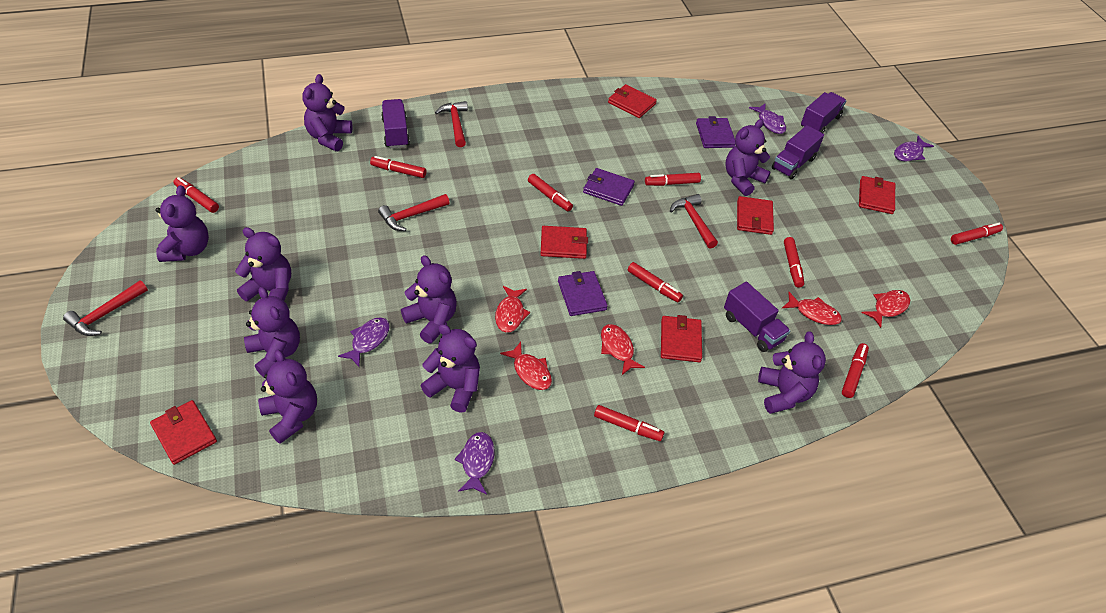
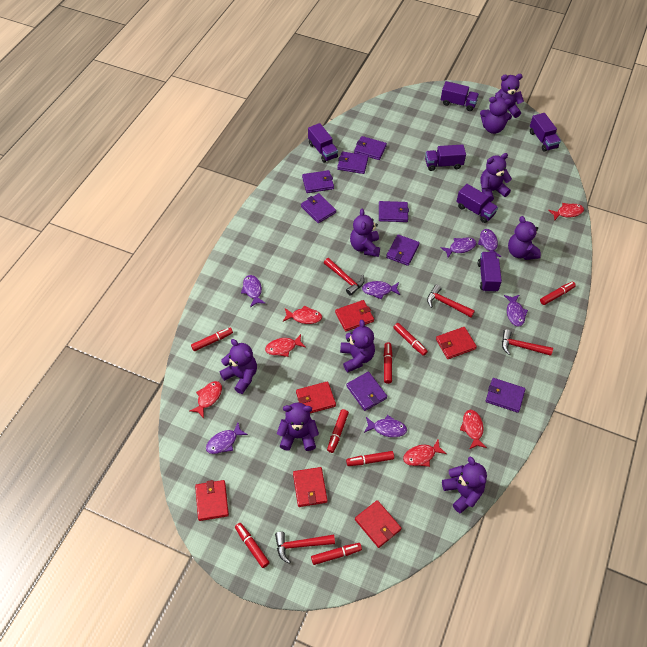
purple fish: 4 -> 7
purple truck: 4 -> 6
purple wallet: 3 -> 8
red fish: 5 -> 6
red marker: 9 -> 8

